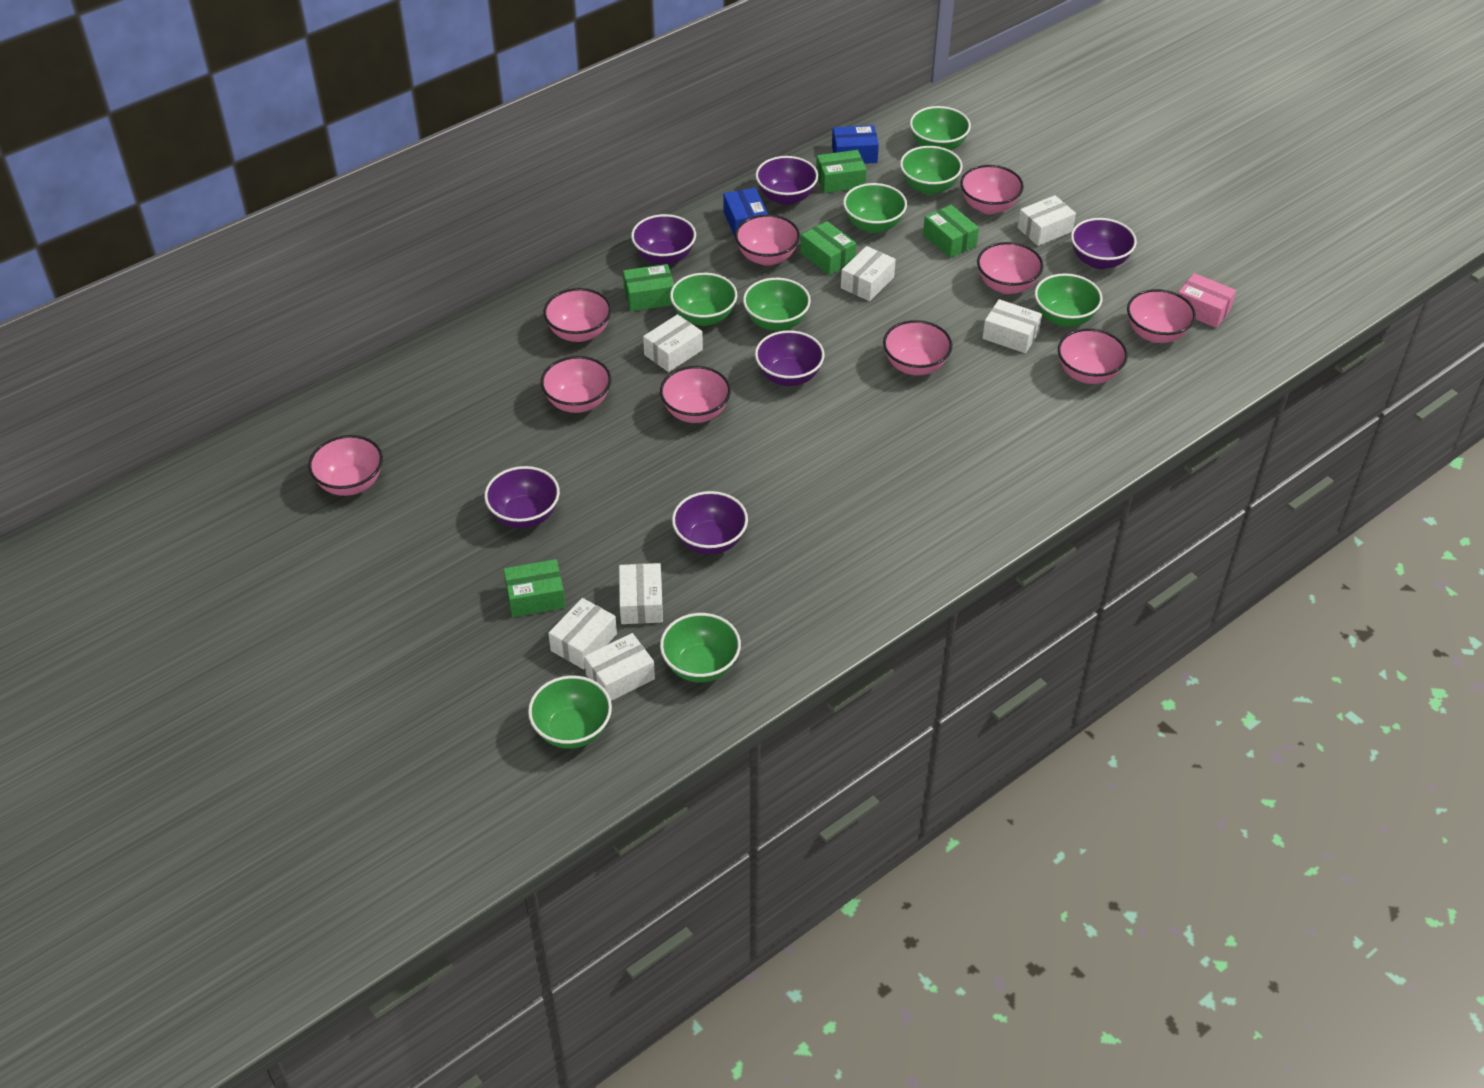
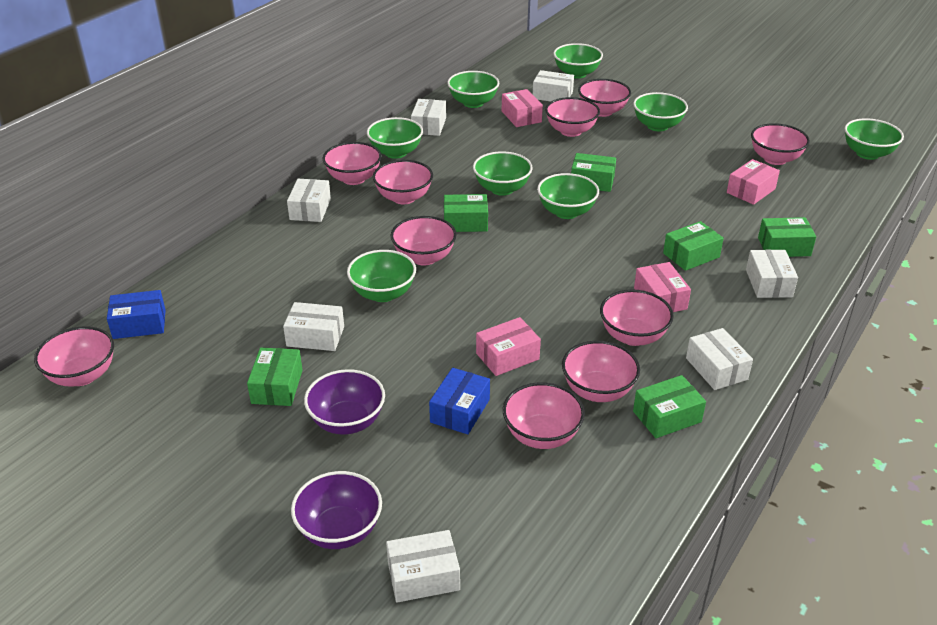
green box: 5 -> 6
pink box: 1 -> 4
purple bowl: 6 -> 2

